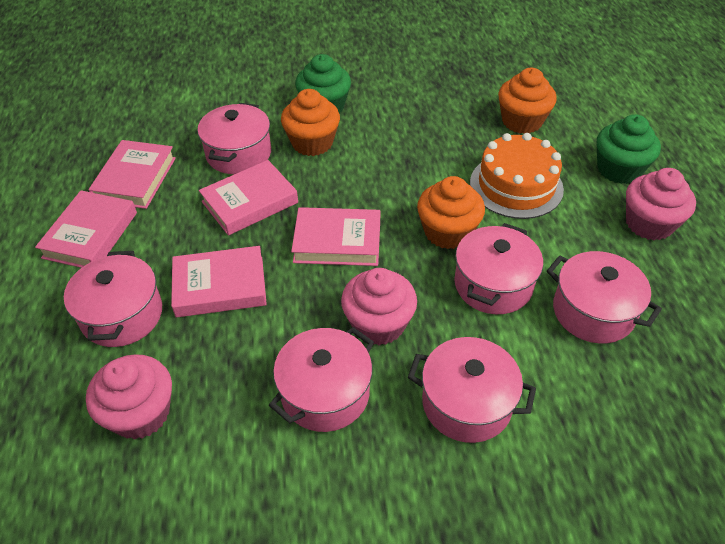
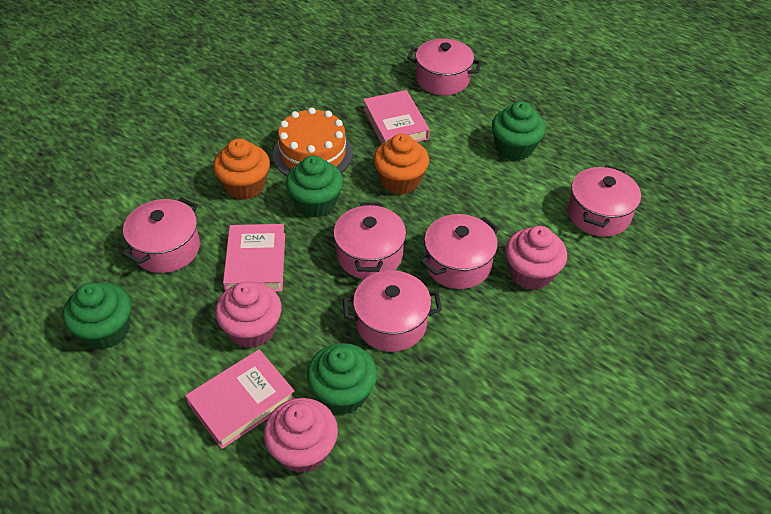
green cupcake: 2 -> 4
orange cupcake: 3 -> 2
pink book: 5 -> 3

